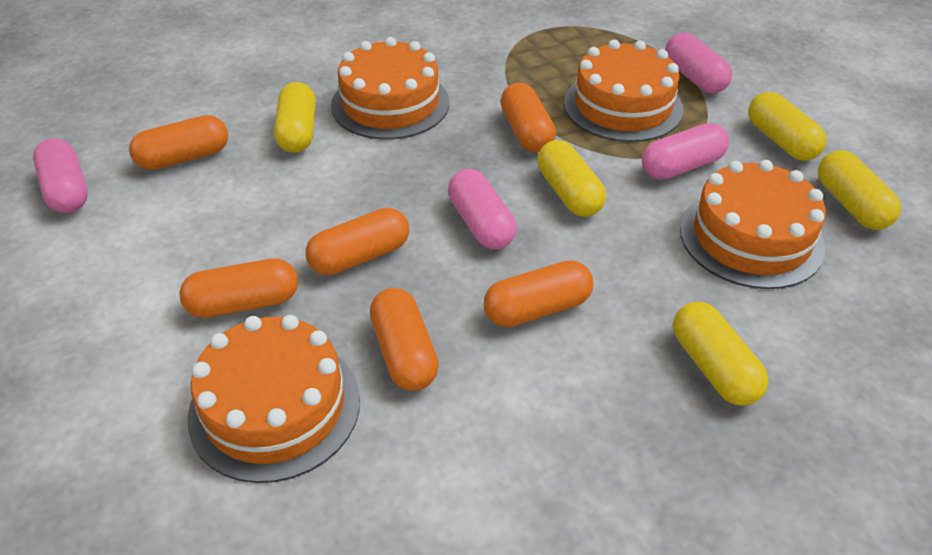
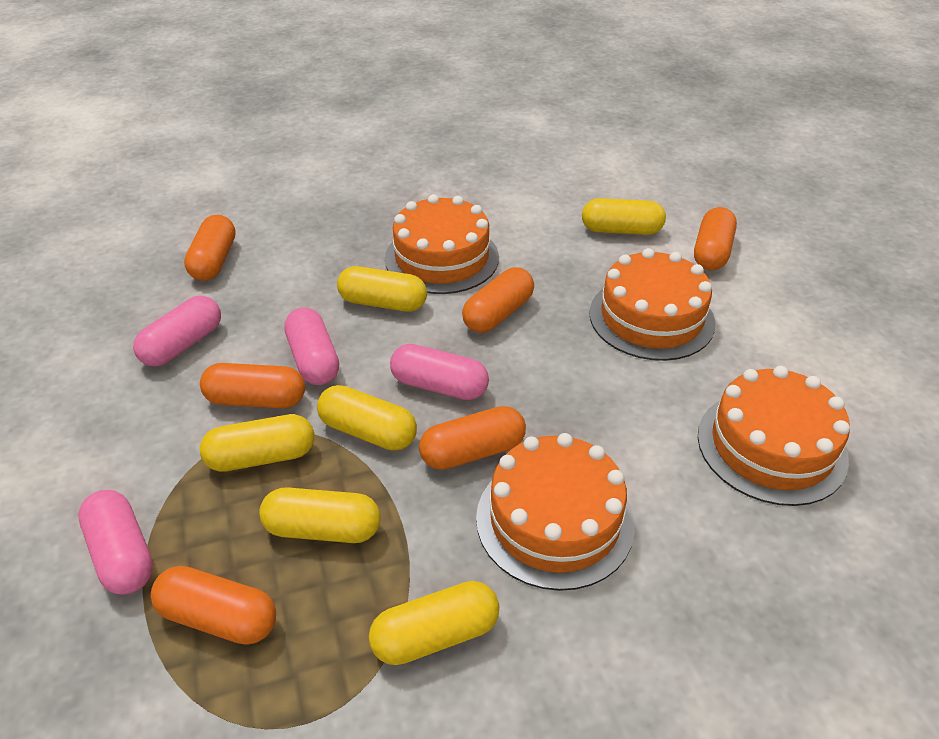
yellow capsule: 5 -> 6

